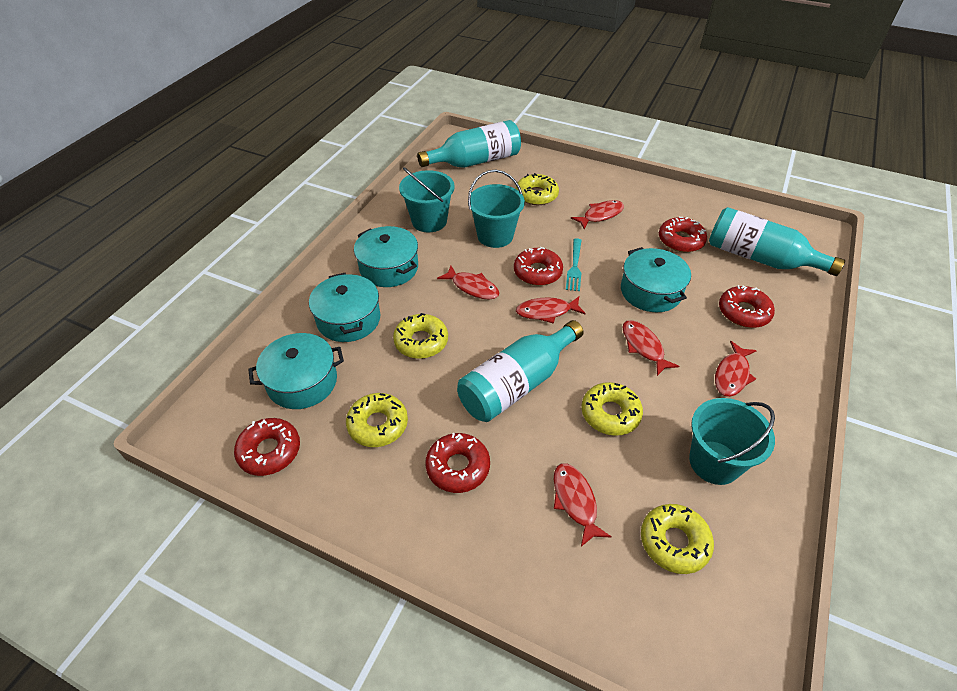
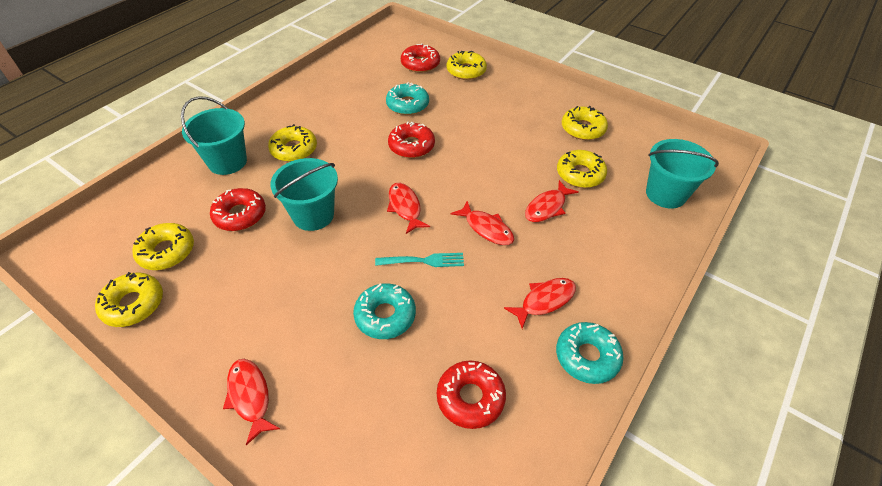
red donut: 5 -> 4
red fish: 6 -> 5
turquoise bottle: 3 -> 0
turquoise donut: 0 -> 3
turquoise pot: 4 -> 0
yellow donut: 5 -> 6

